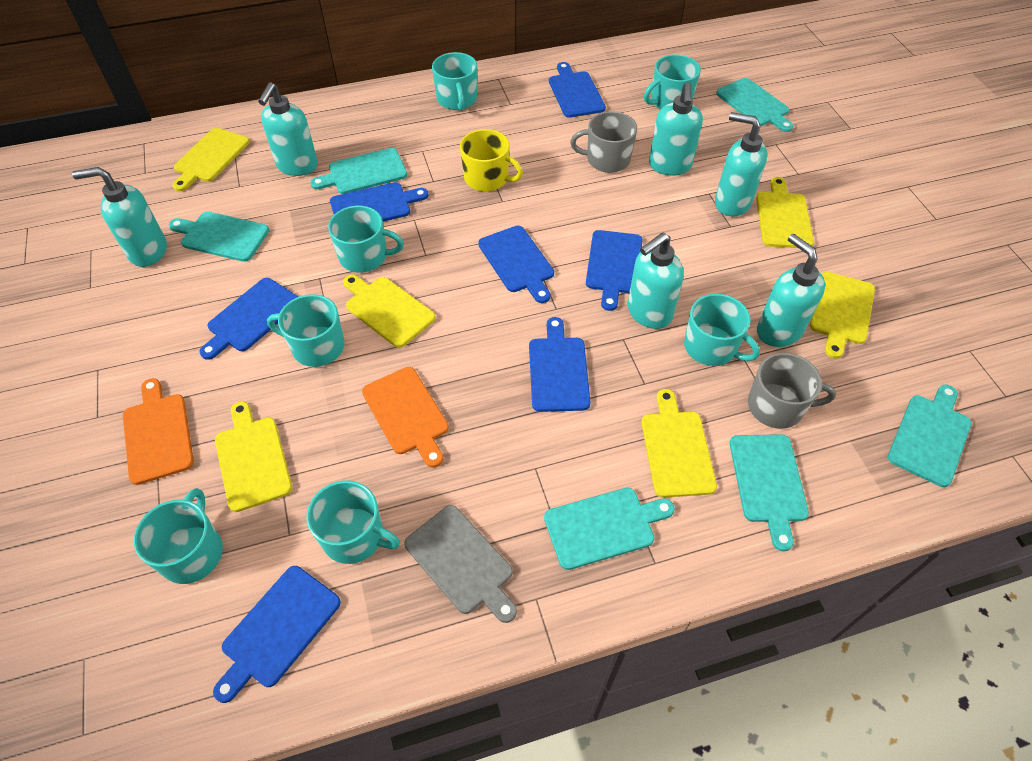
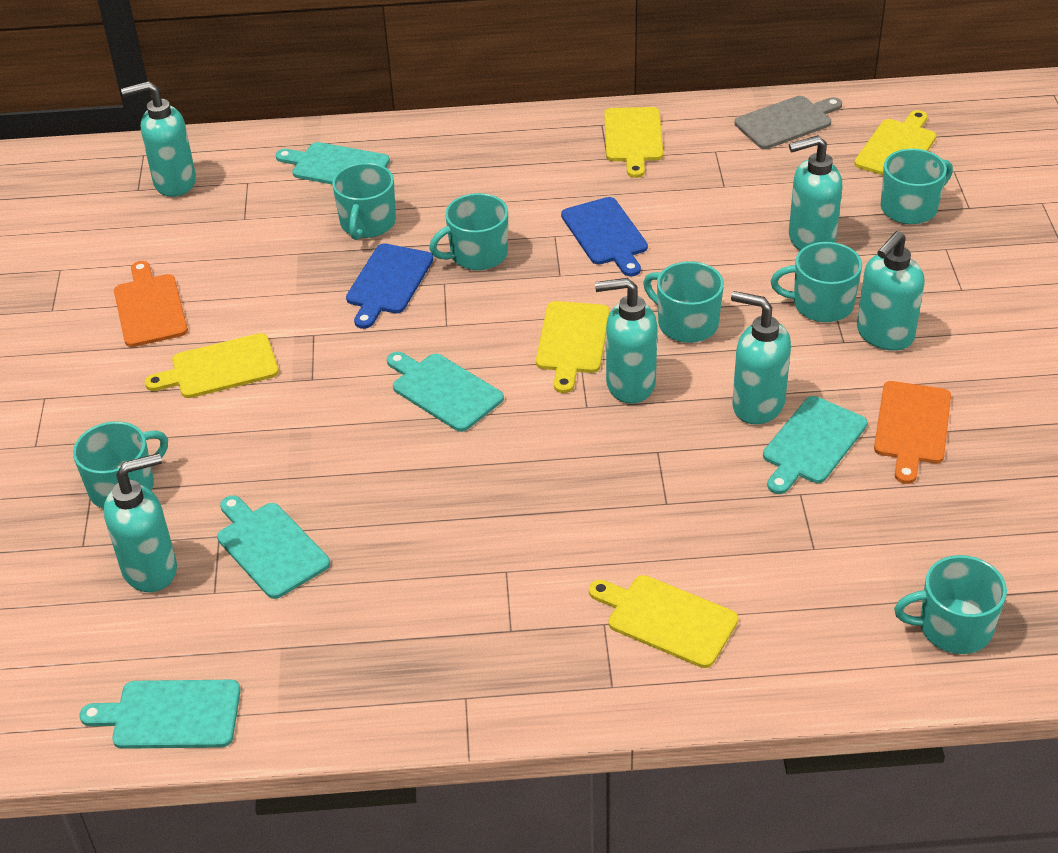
blue cutting board: 7 -> 2
grey mug: 2 -> 0
turquoise cutting board: 6 -> 5
yellow cutting board: 6 -> 5
yellow mug: 1 -> 0

